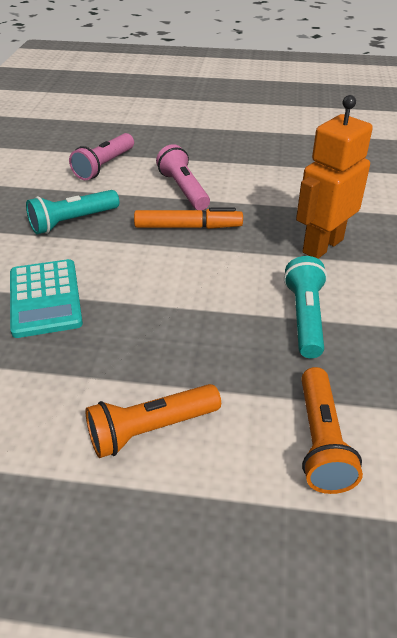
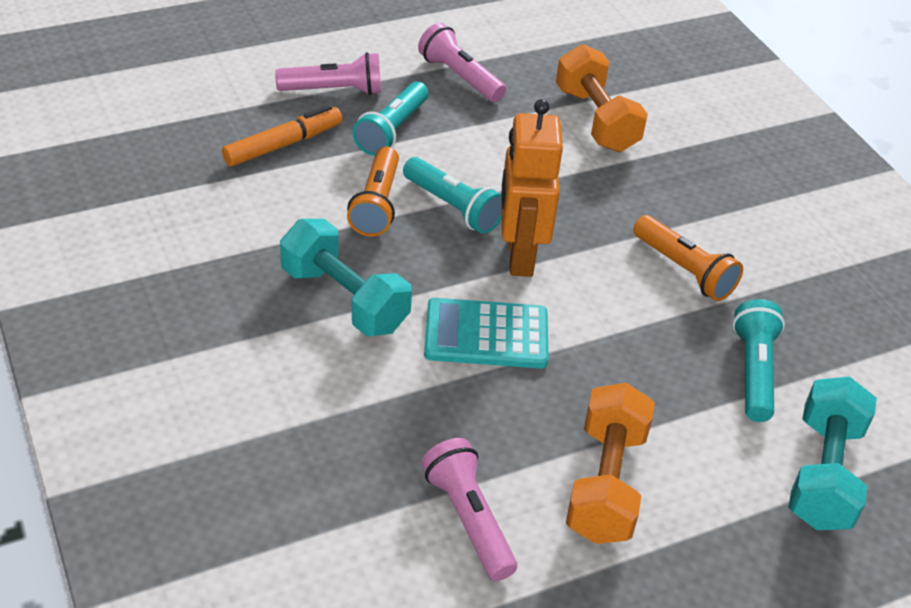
orange dumbbell: 0 -> 2
pink flashlight: 2 -> 3
turquoise dumbbell: 0 -> 2
turquoise flashlight: 2 -> 3

